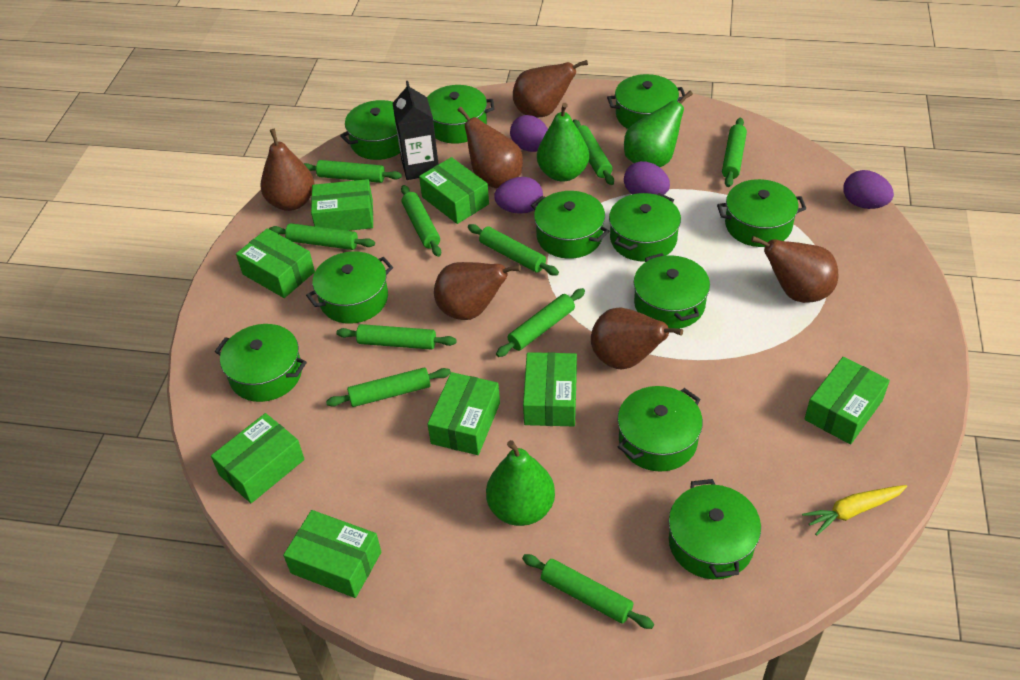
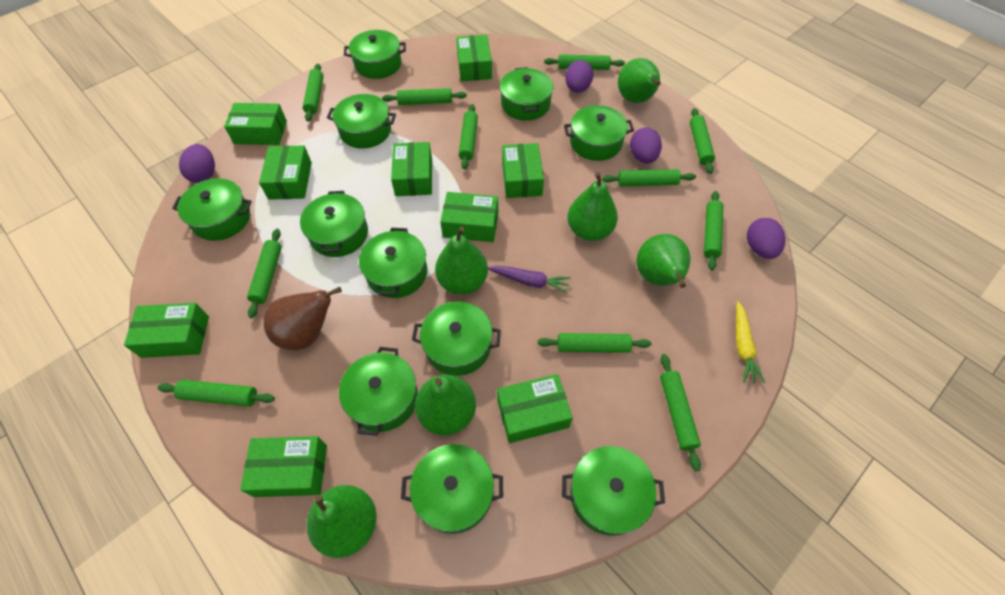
black carton: 1 -> 0
brown pear: 6 -> 1
green box: 8 -> 9
green pear: 3 -> 6
green rolling pin: 10 -> 11
purple carrot: 0 -> 1

